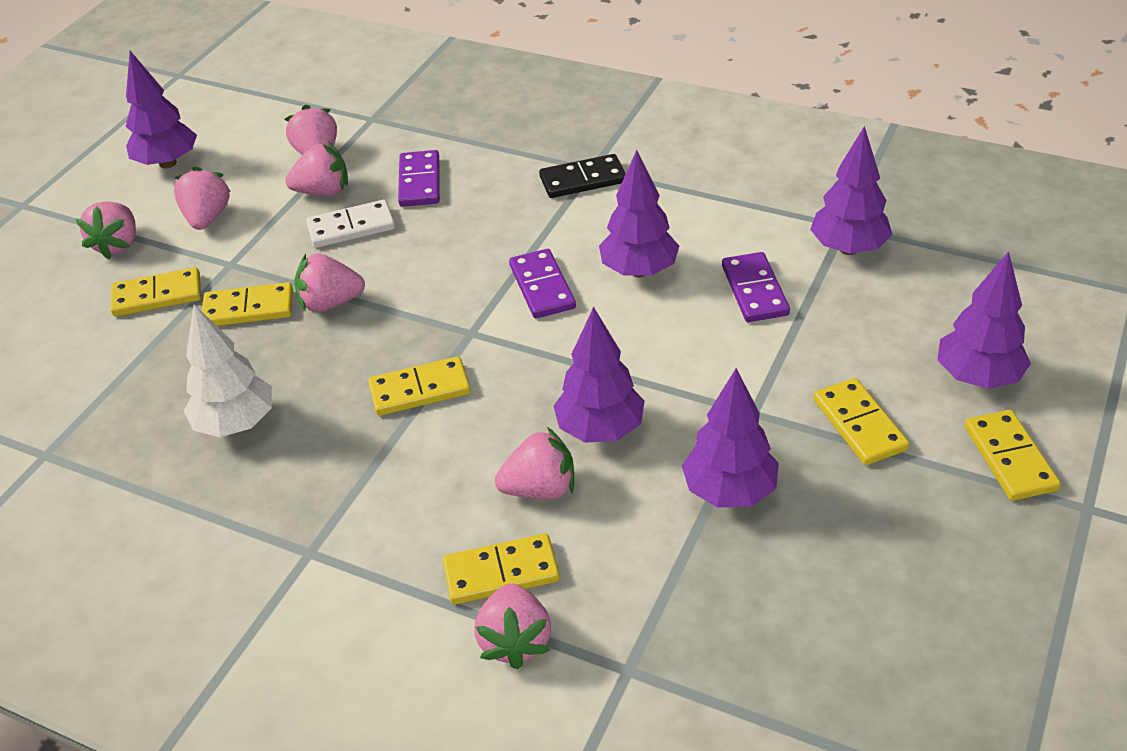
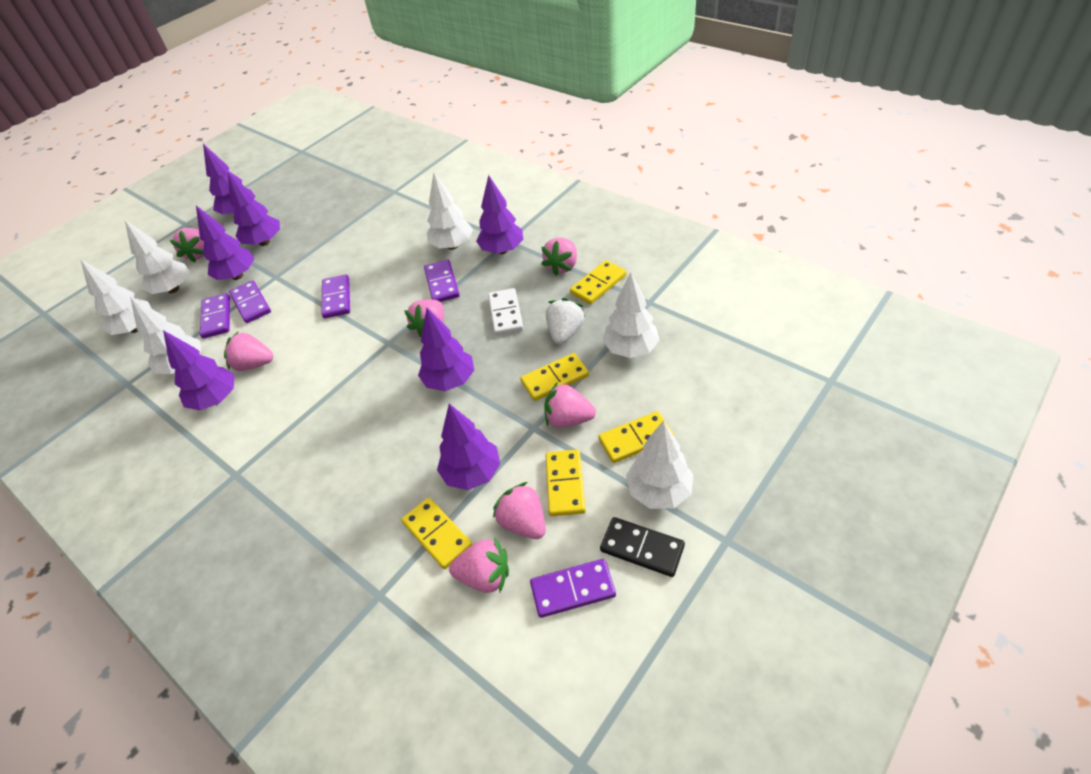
purple domino: 3 -> 5
purple tree: 6 -> 7
white strawberry: 0 -> 1
white tree: 1 -> 6
yellow domino: 6 -> 5

